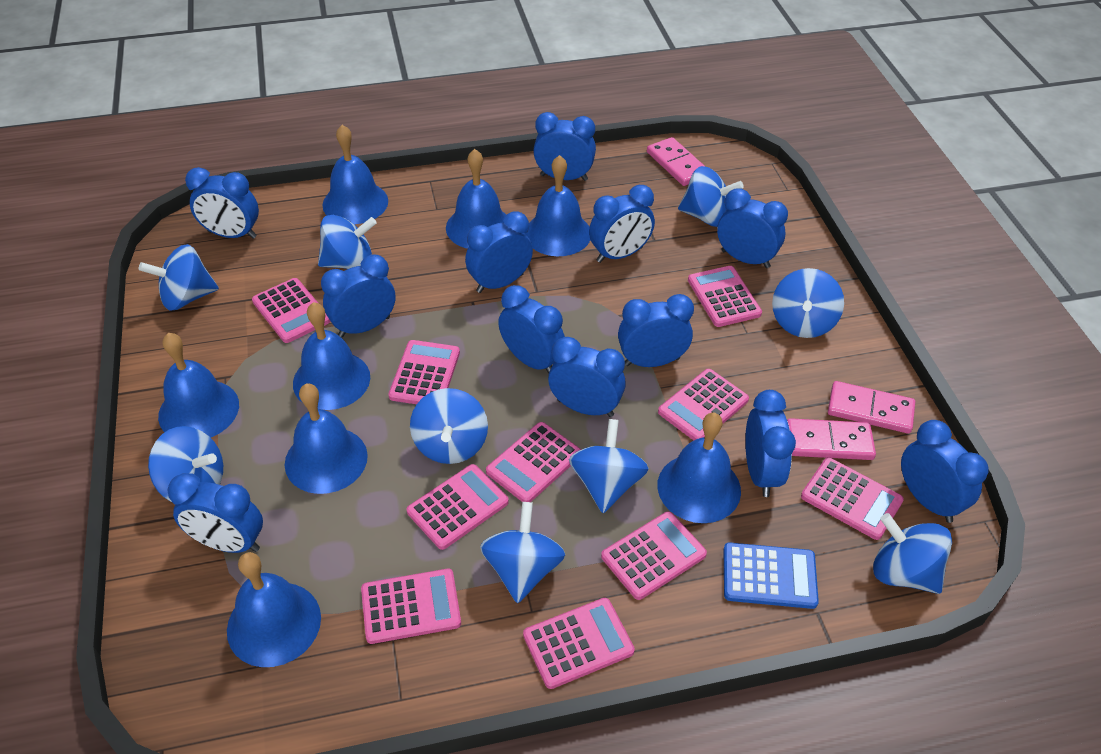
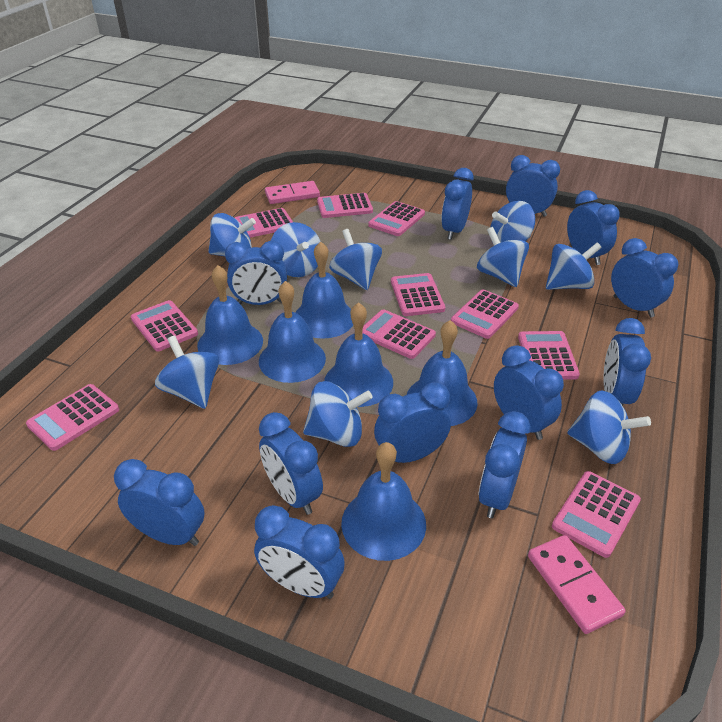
blue bell: 8 -> 6
blue calculator: 1 -> 0
pink domino: 3 -> 2

